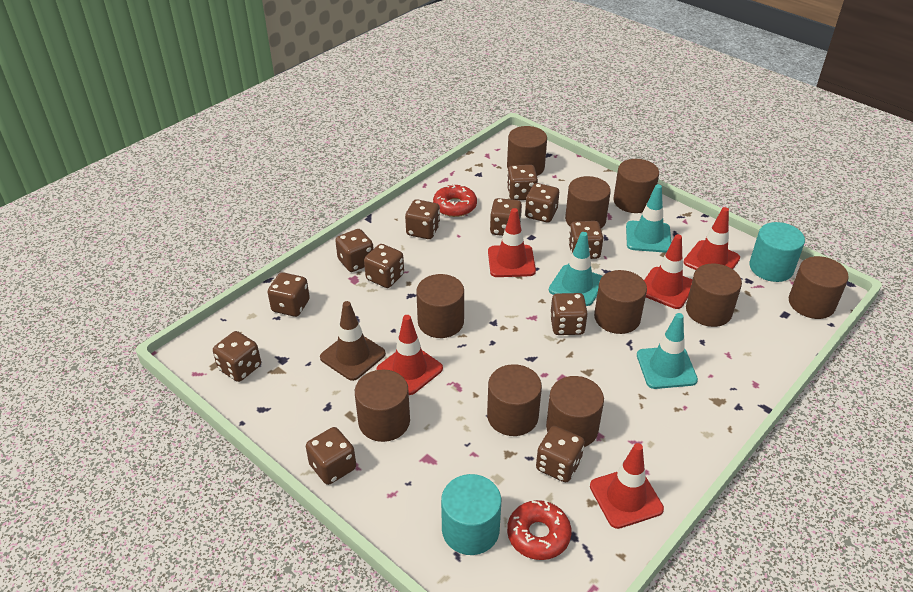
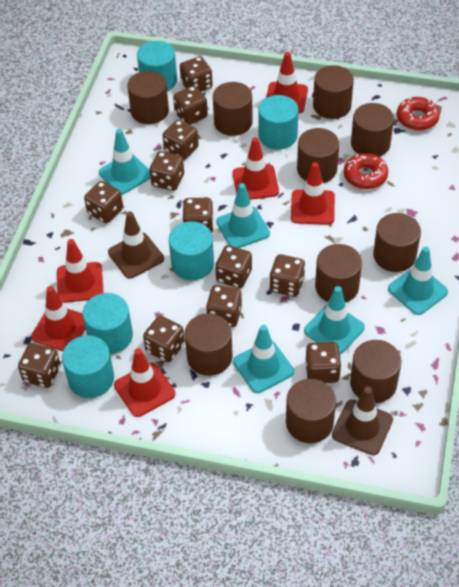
brown traffic cone: 1 -> 2
red traffic cone: 5 -> 6
turquoise cylinder: 2 -> 5
turquoise traffic cone: 3 -> 5

